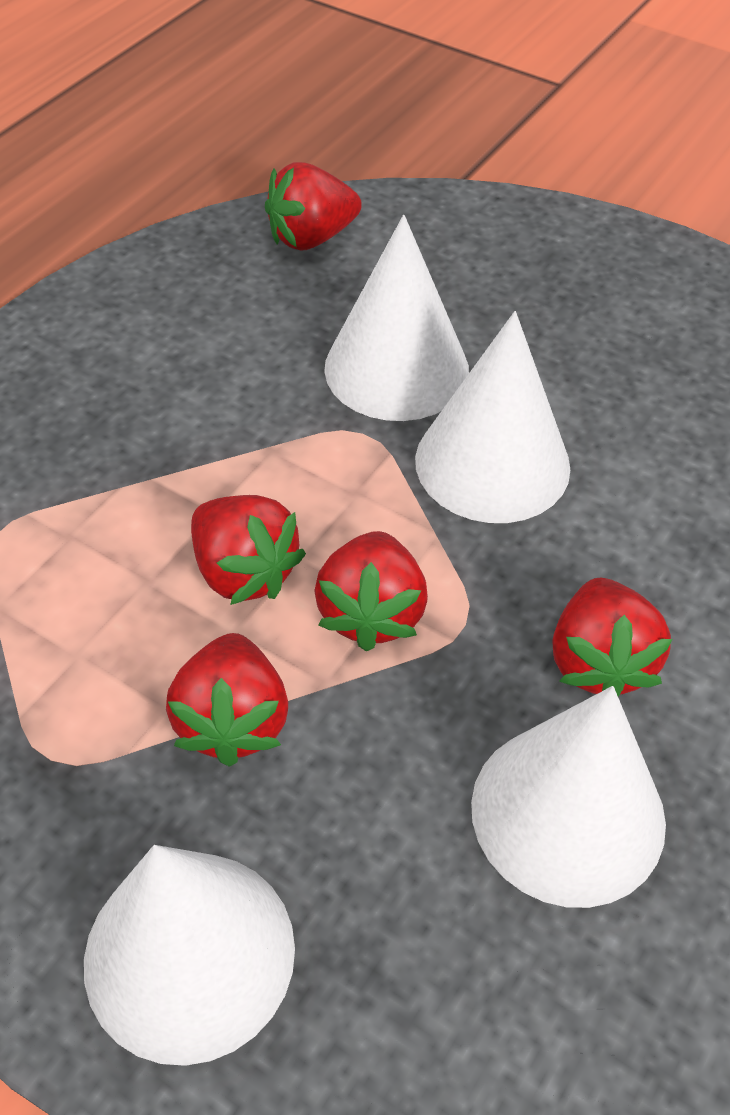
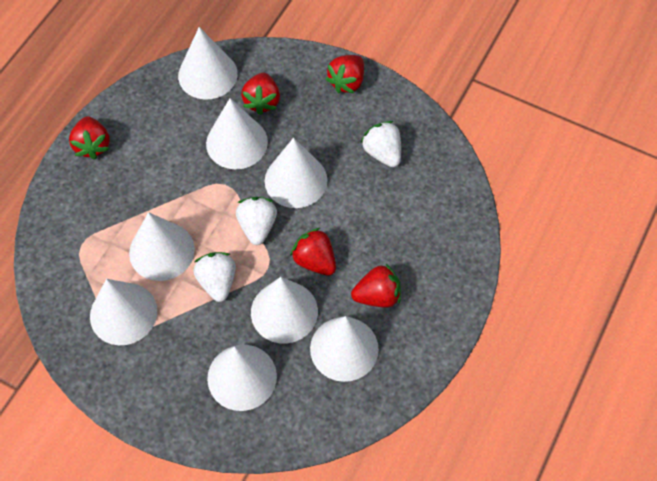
white cone: 4 -> 8
white strawberry: 0 -> 3

